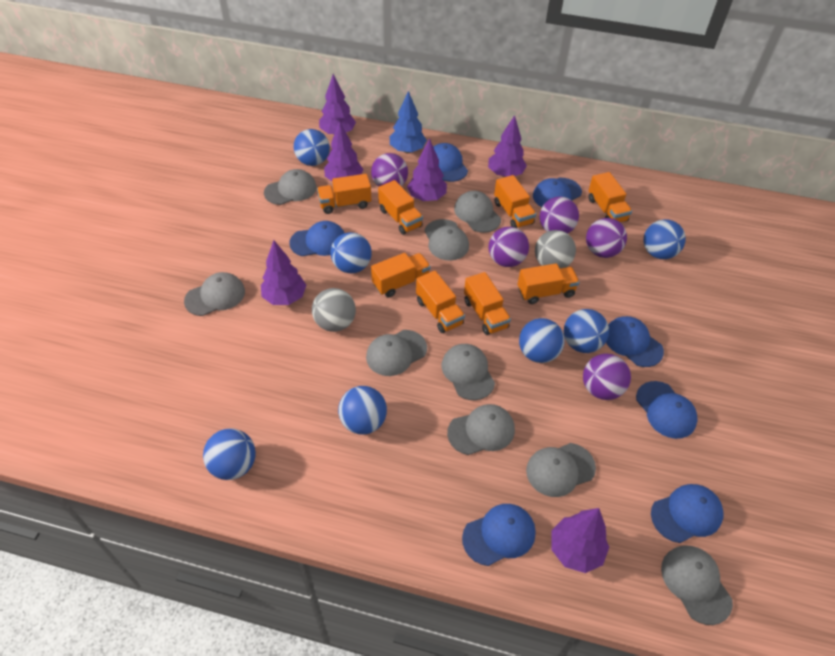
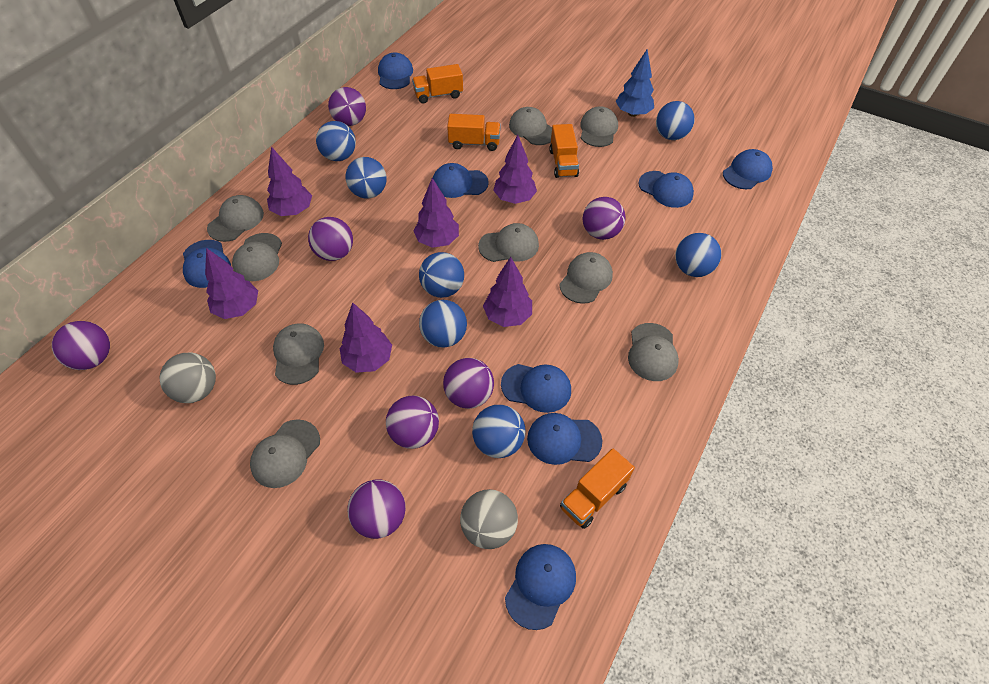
blue cap: 7 -> 8
orange truck: 8 -> 4
purple ball: 5 -> 7

